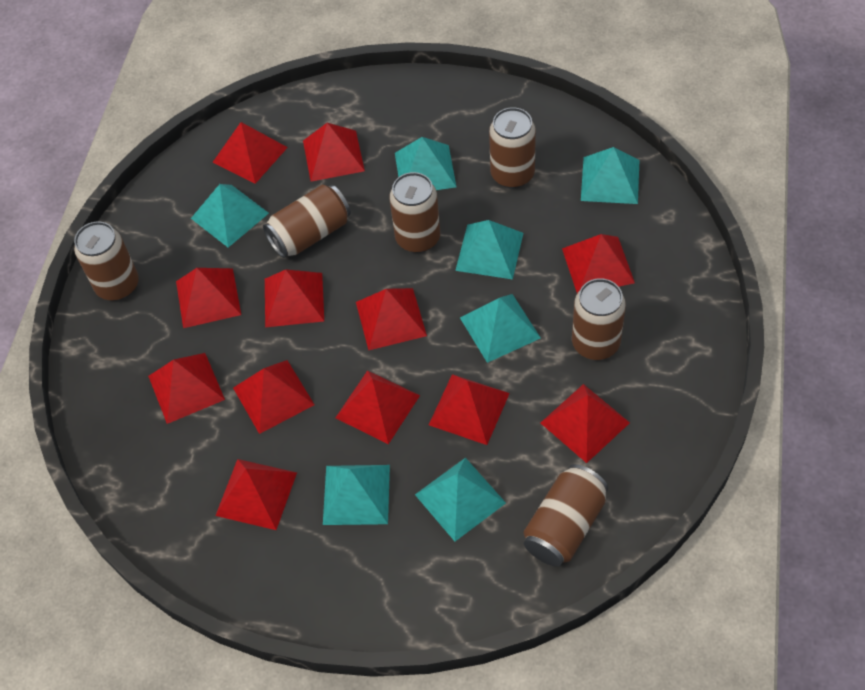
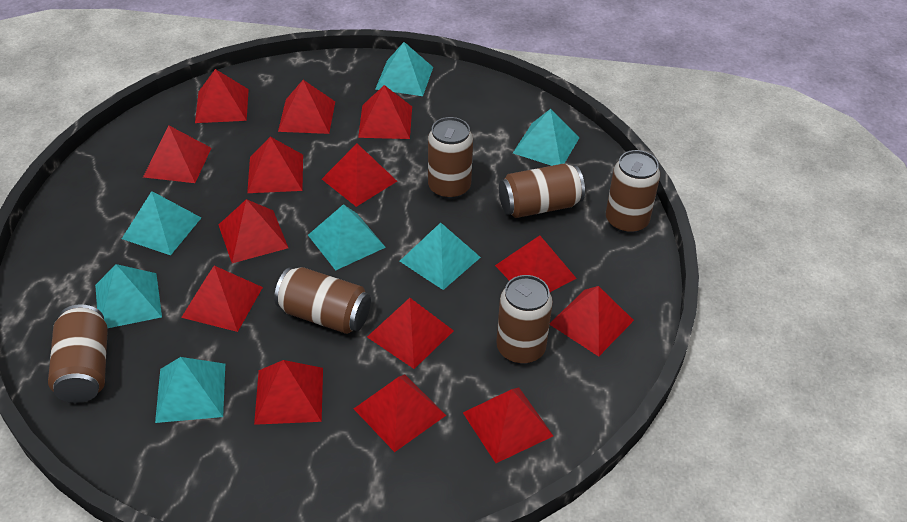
red pyramid: 12 -> 14

